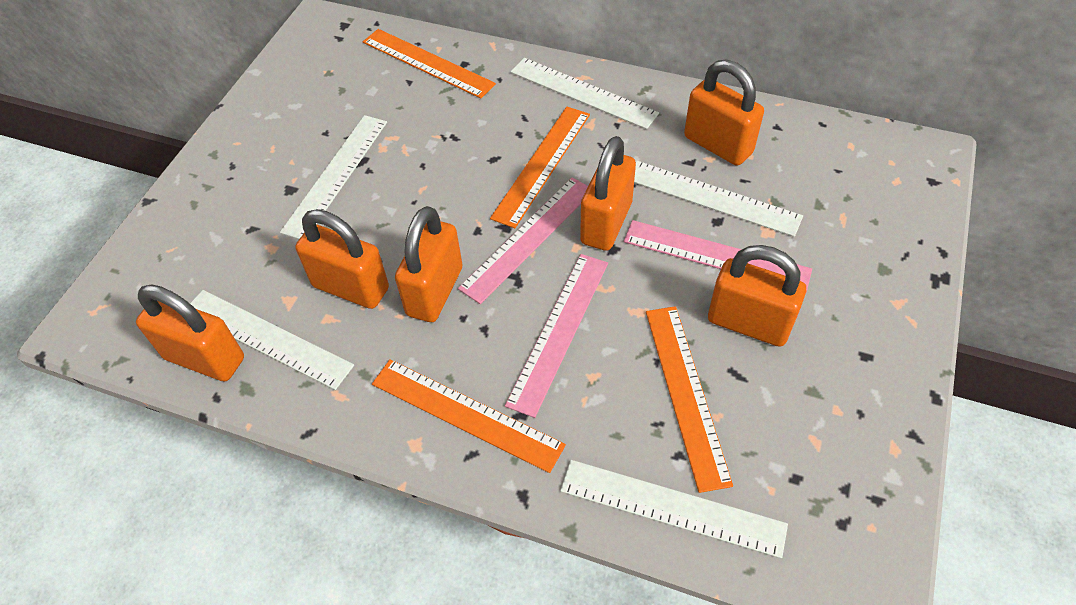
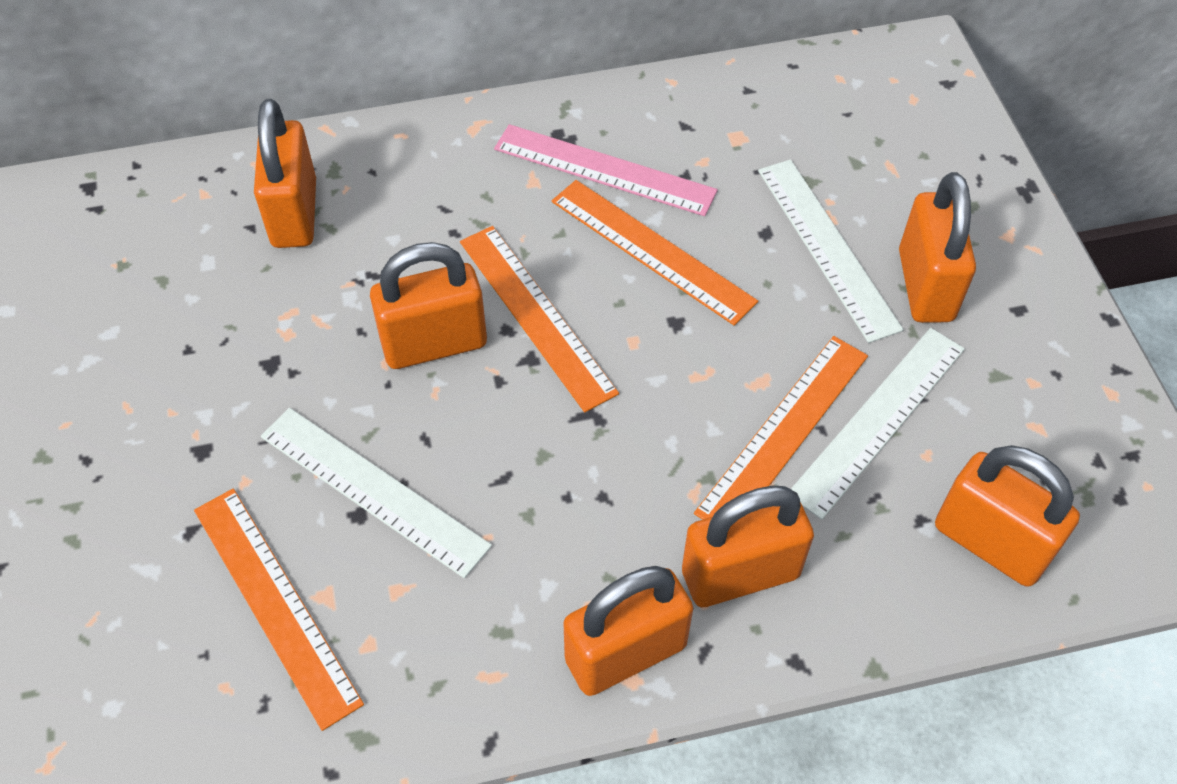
pink ruler: 3 -> 1
white ruler: 5 -> 3

